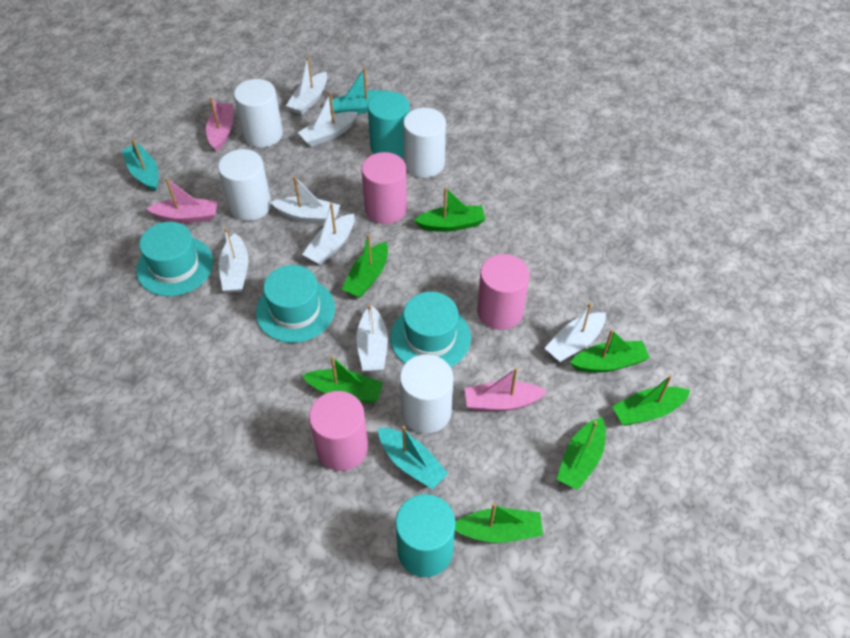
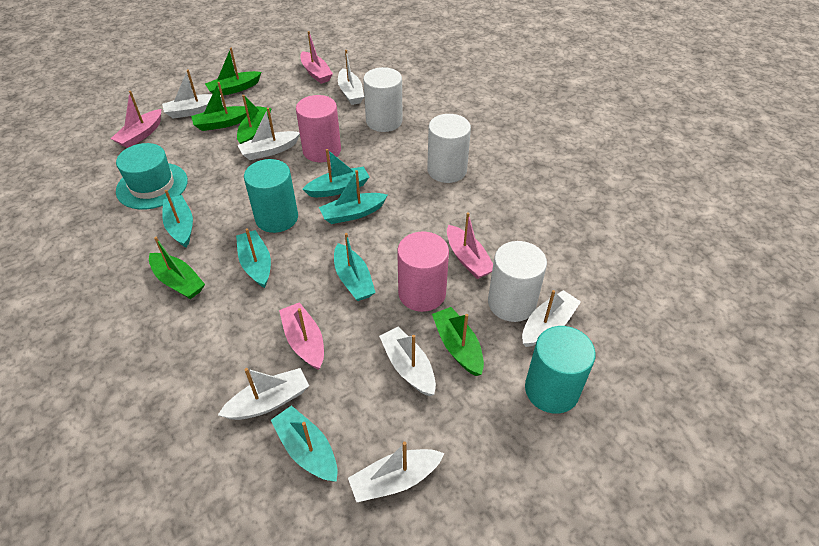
green boat: 7 -> 5
pink boat: 3 -> 4
pink cylinder: 3 -> 2
turquoise boat: 3 -> 6
turquoise hat: 3 -> 1
white cylinder: 4 -> 3

